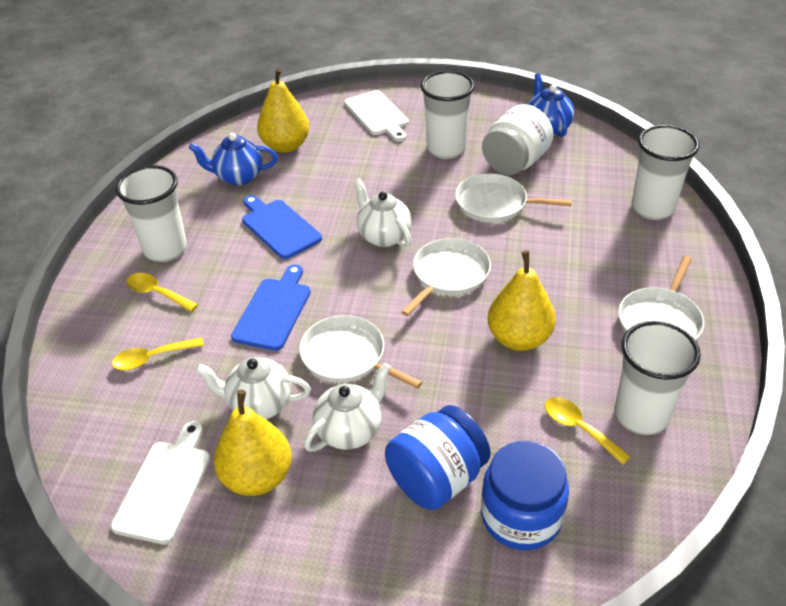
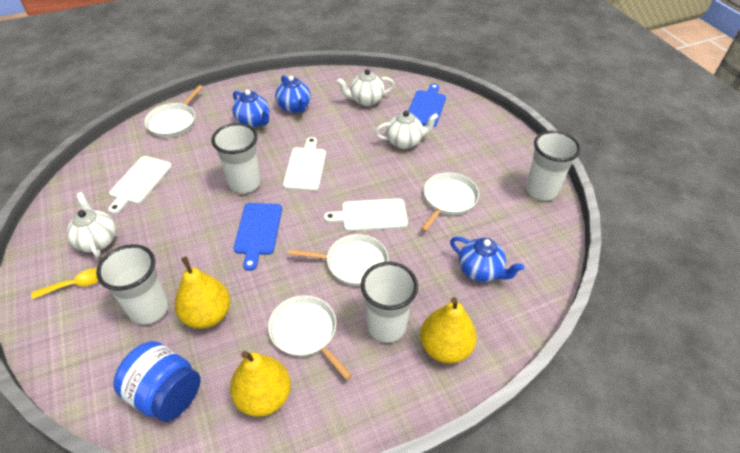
blue jar: 2 -> 1
blue teapot: 2 -> 3
white cutting board: 2 -> 3
white jar: 1 -> 0
yellow spoon: 3 -> 1

